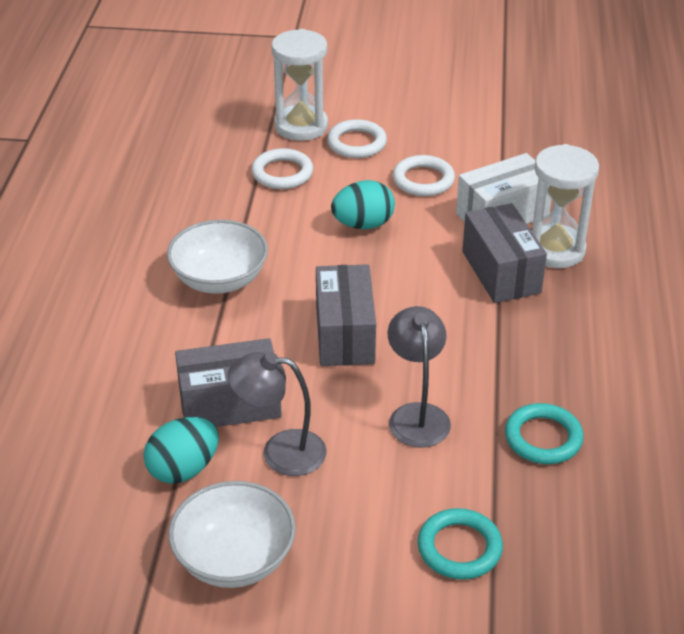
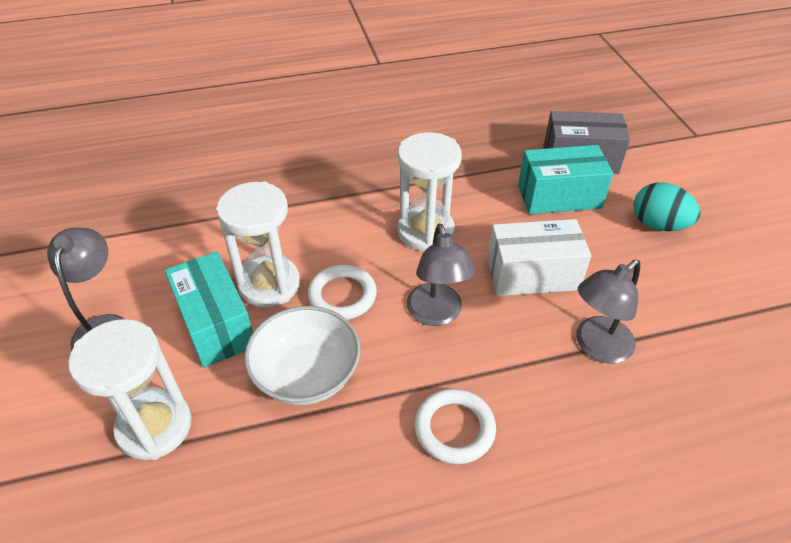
grey box: 3 -> 1
grey lamp: 2 -> 3
turquoise box: 0 -> 2
turquoise egg: 2 -> 1
turquoise ring: 2 -> 0
white bowl: 2 -> 1
white hourglass: 2 -> 3
white ring: 3 -> 2

